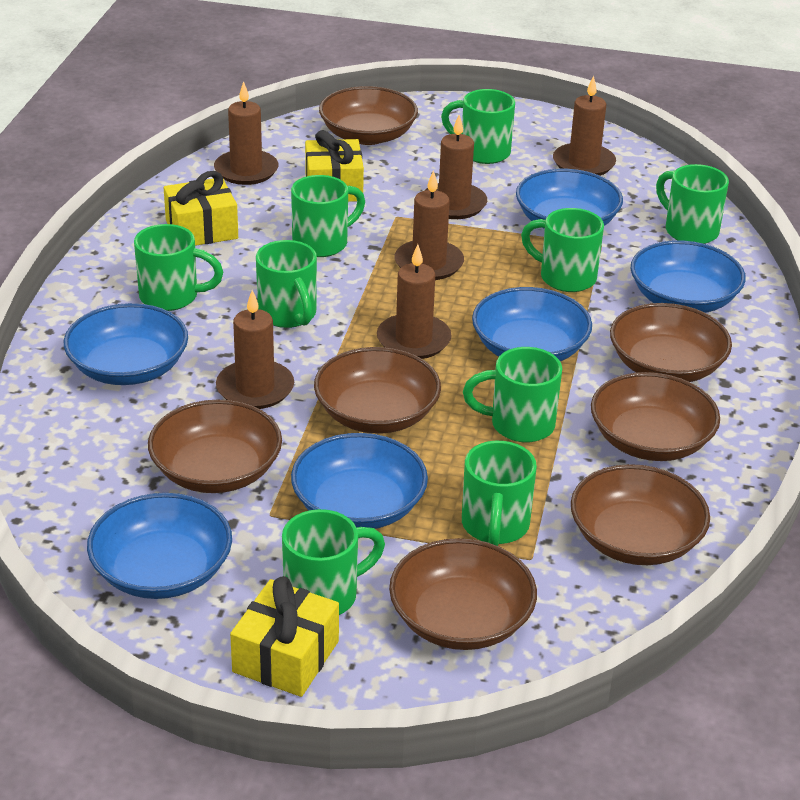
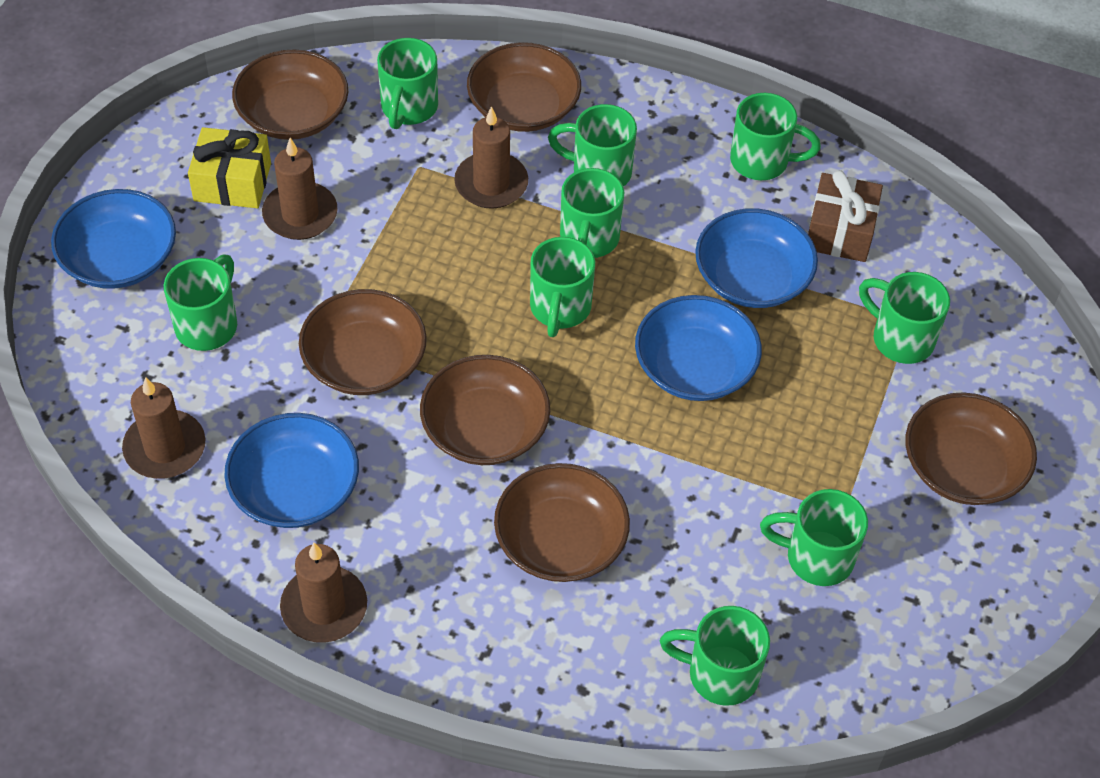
blue bowl: 6 -> 4
brown bowl: 7 -> 6
brown candle: 6 -> 4
brown gift: 0 -> 1
yellow gift: 3 -> 1

